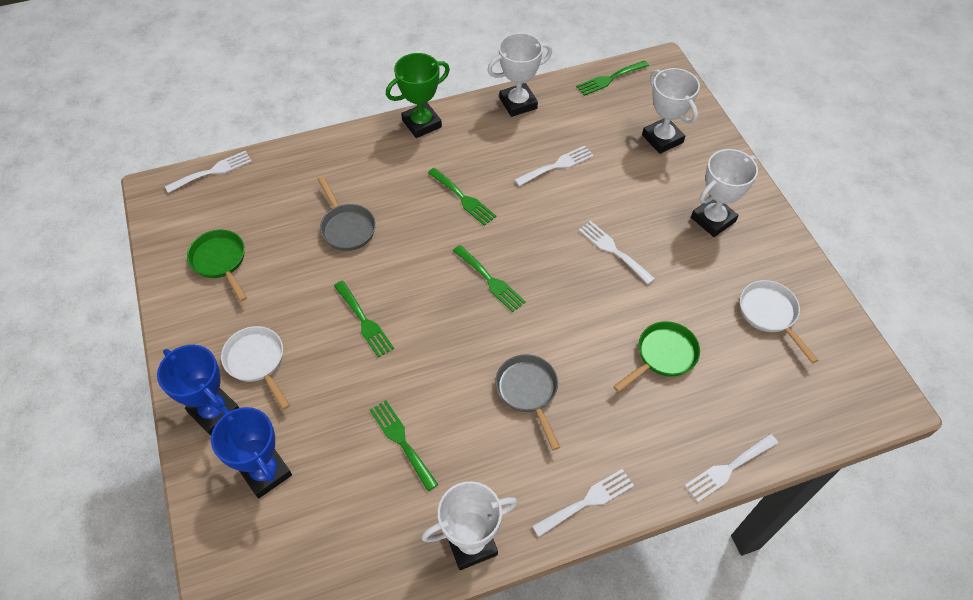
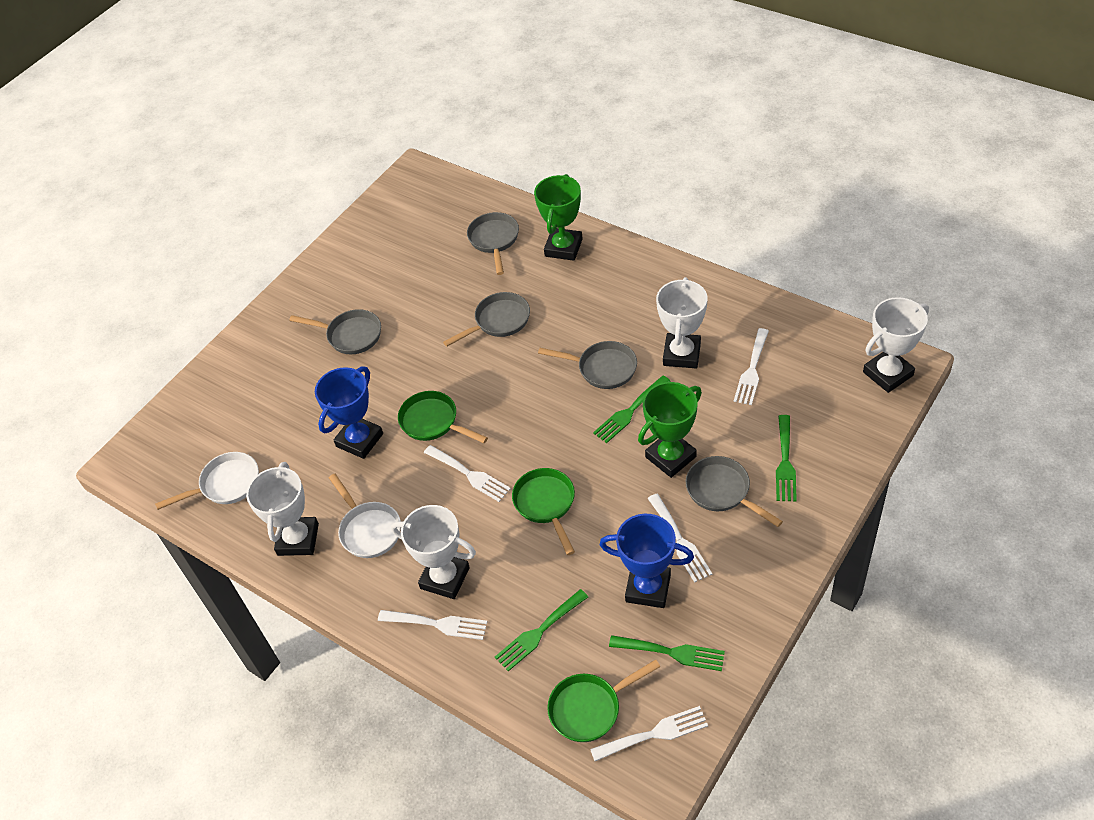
green fork: 5 -> 4
green pan: 2 -> 3
green trophy: 1 -> 2
grey pan: 2 -> 5

